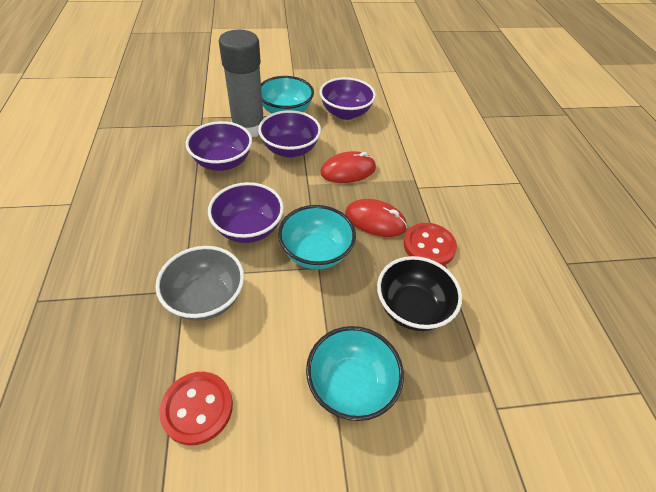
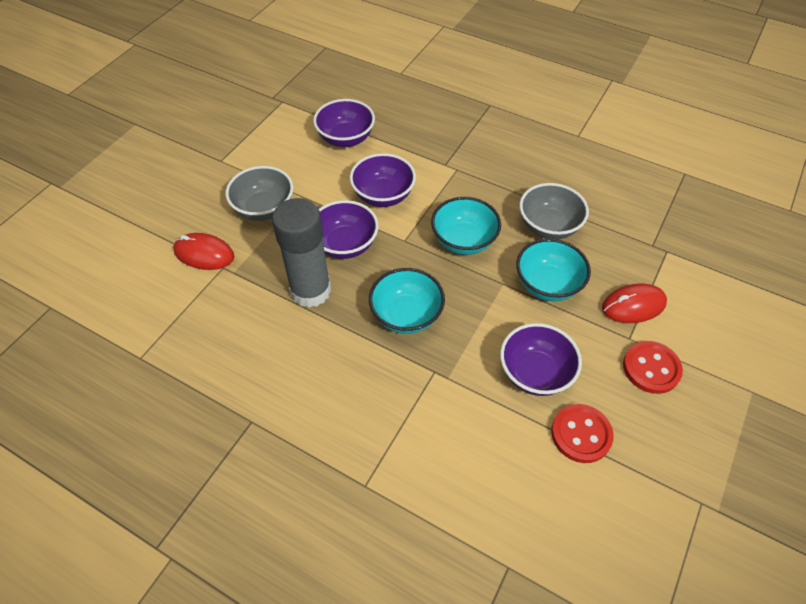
black bowl: 1 -> 0
grey bowl: 1 -> 2

